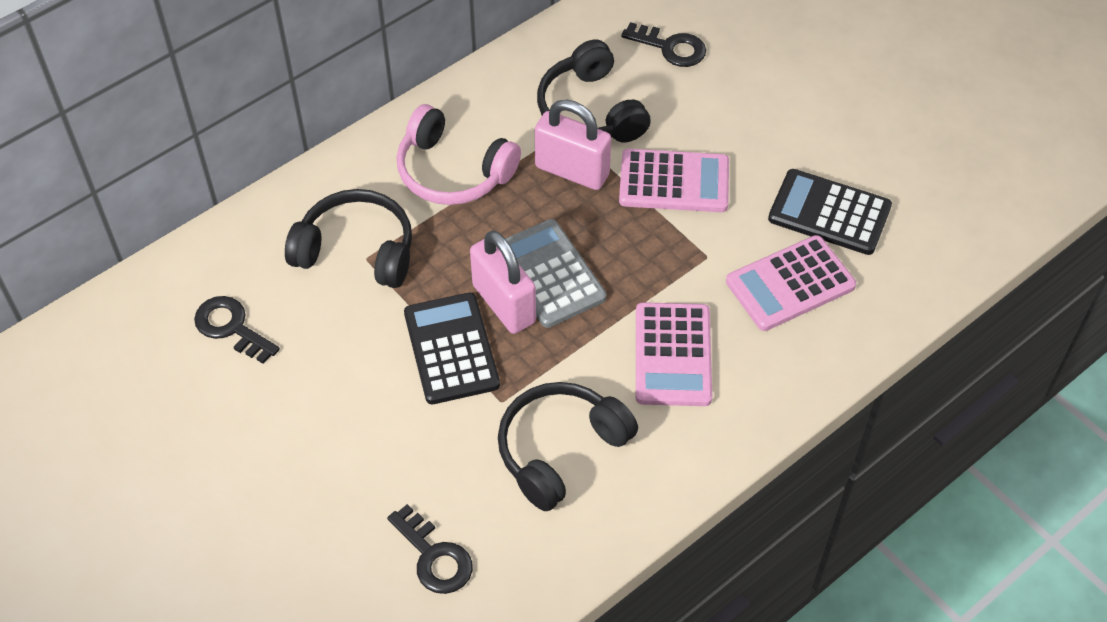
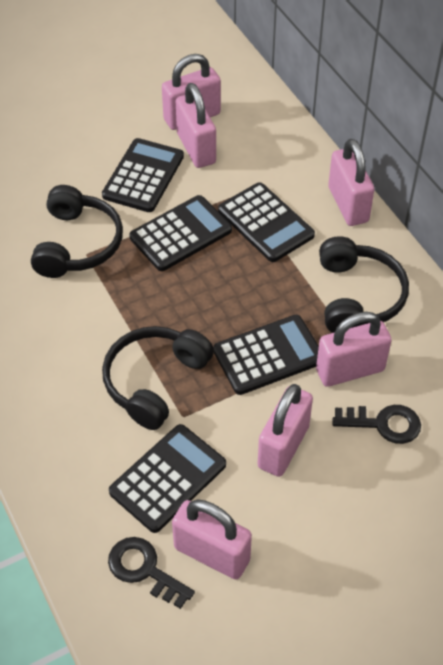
black calculator: 2 -> 5
black key: 3 -> 2
grey calculator: 1 -> 0
pink calculator: 3 -> 0
pink headphones: 1 -> 0
pink padlock: 2 -> 6

